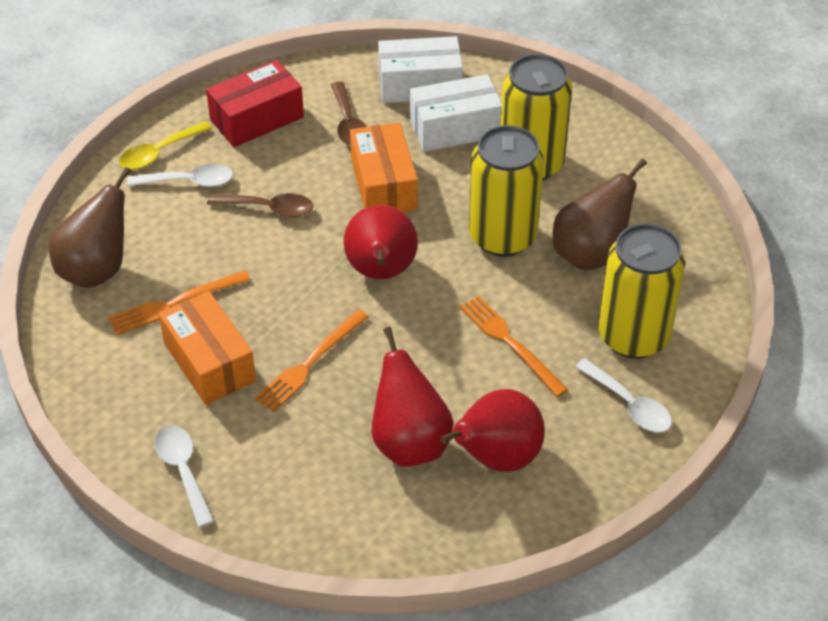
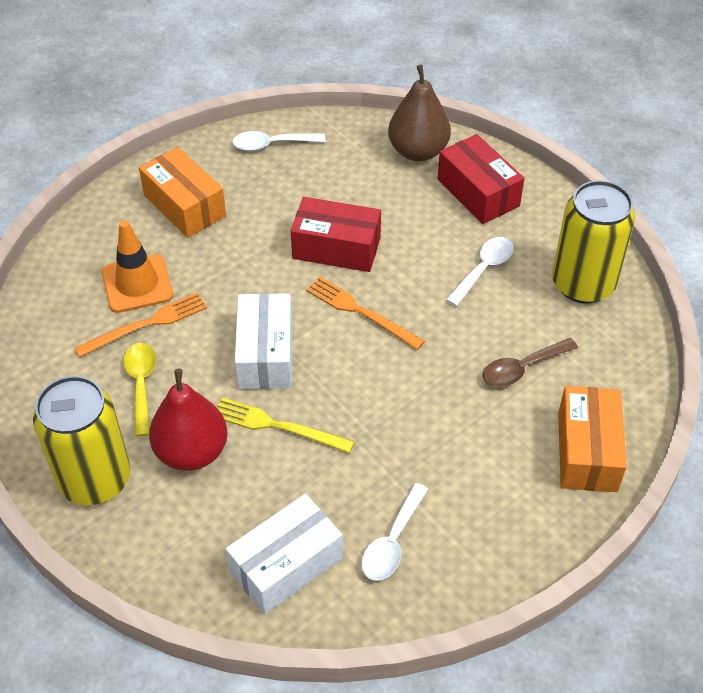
brown pear: 2 -> 1
brown spoon: 2 -> 1
orange fork: 3 -> 2
orange traffic cone: 0 -> 1
red box: 1 -> 2
red pear: 3 -> 1
yellow can: 3 -> 2
yellow fork: 0 -> 1

